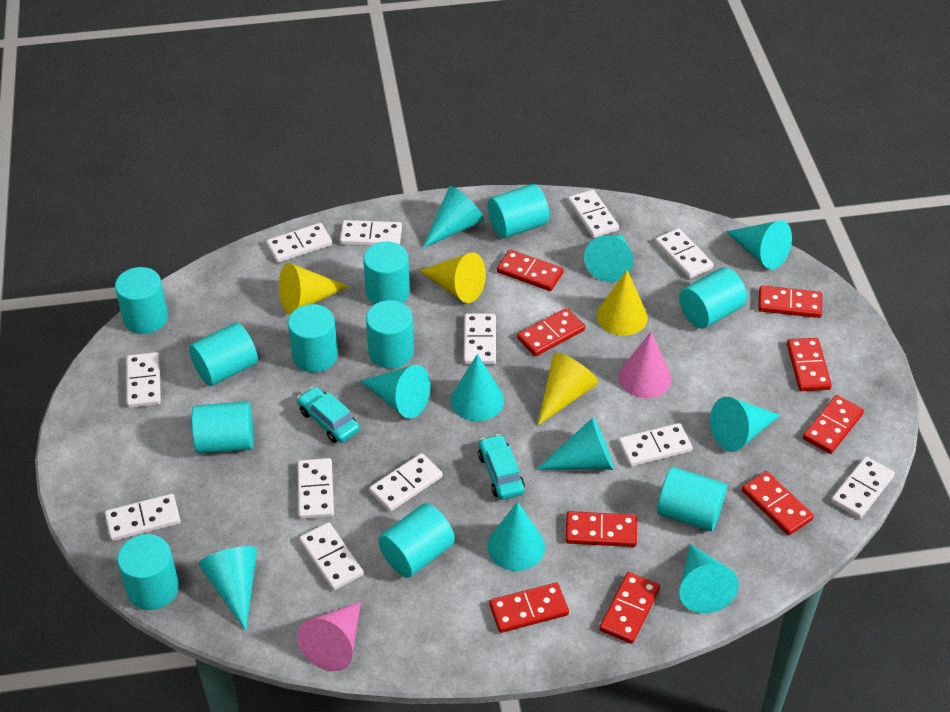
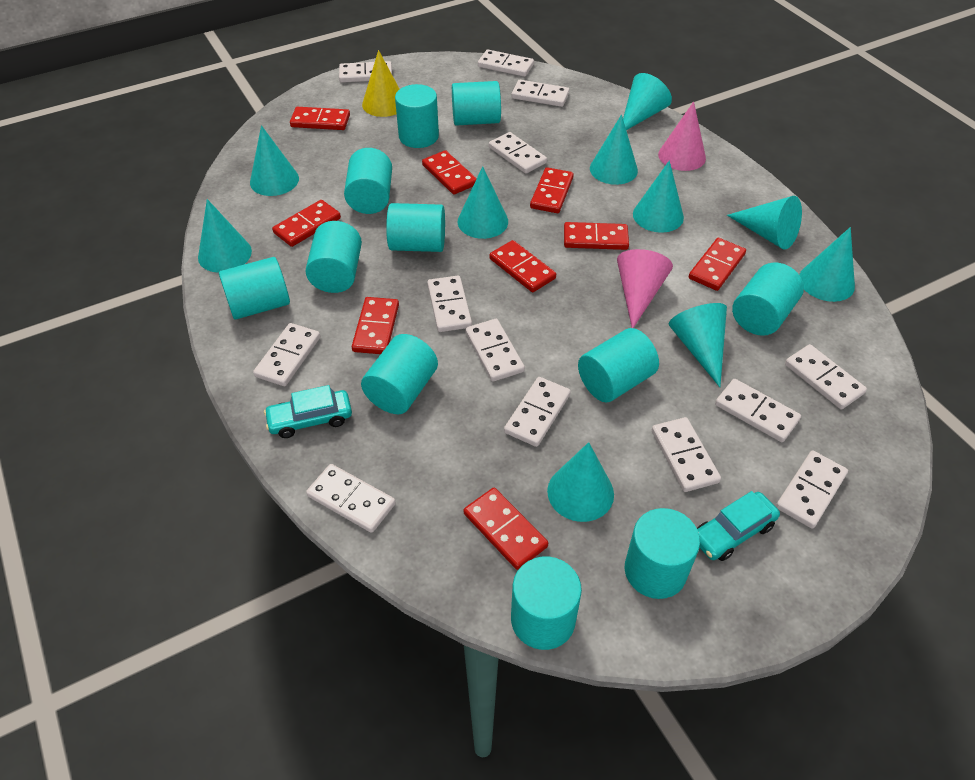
white domino: 12 -> 13
yellow cone: 4 -> 1

